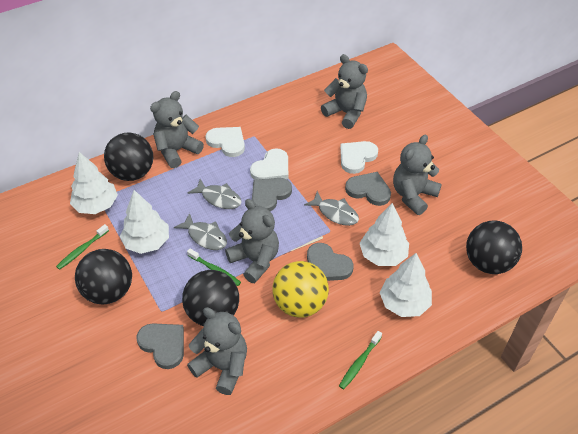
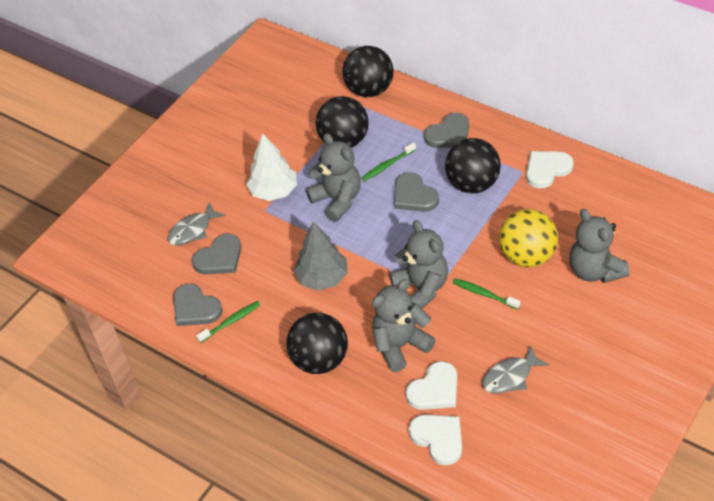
grey fish: 3 -> 2
grey teddy bear: 5 -> 4
grey tree: 0 -> 1
white tree: 4 -> 1

